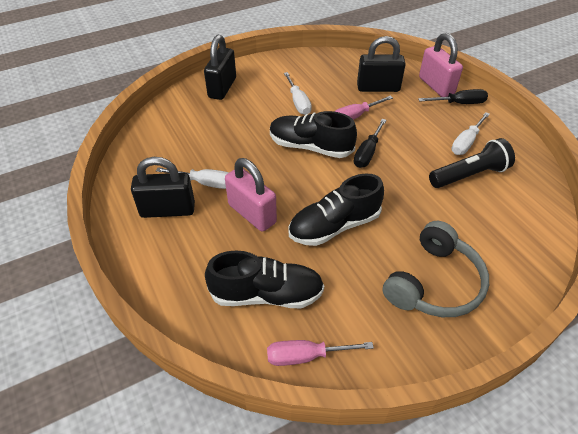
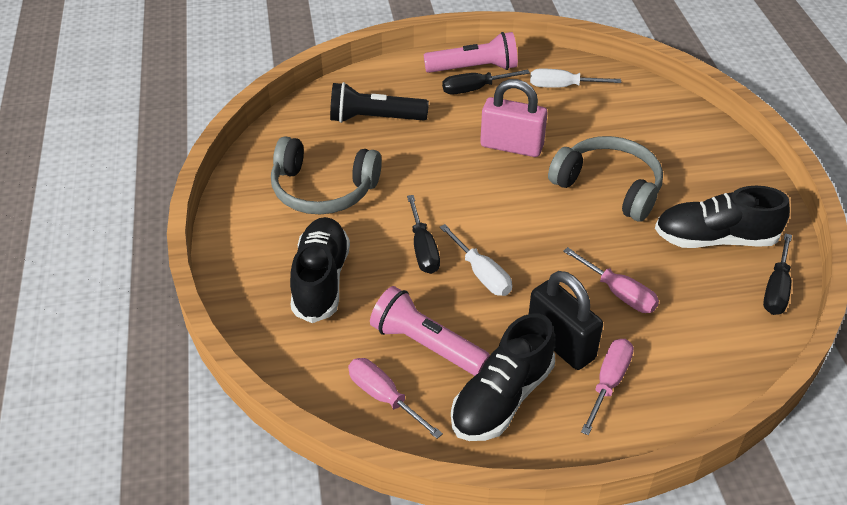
black padlock: 3 -> 1
black screwdriver: 2 -> 3
grey headphones: 1 -> 2
pink flashlight: 0 -> 2
pink padlock: 2 -> 1
pink screwdriver: 2 -> 3
white screwdriver: 3 -> 2

